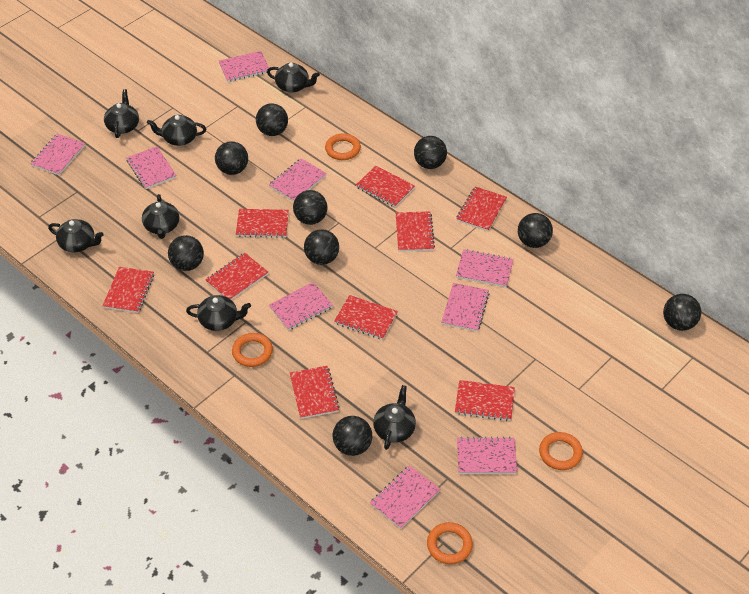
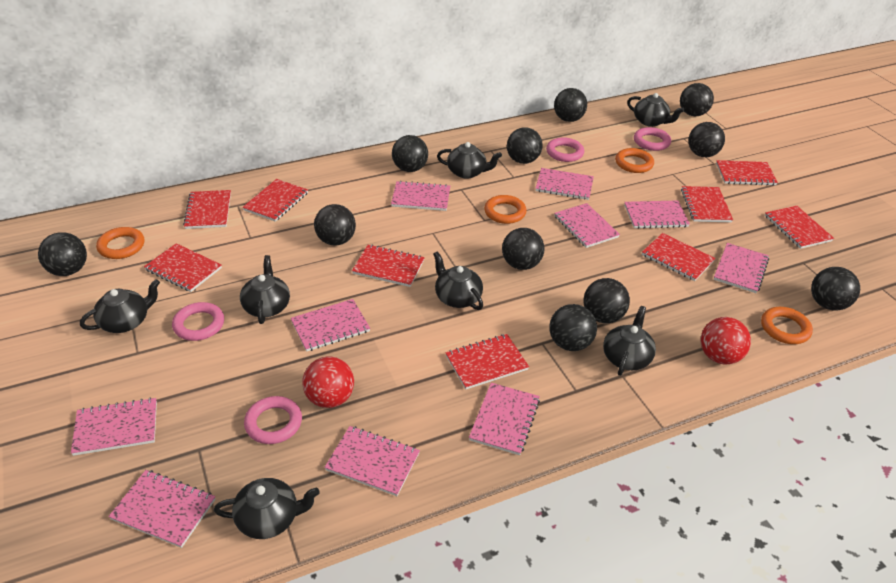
black ball: 9 -> 11
pink notebook: 9 -> 10
pink ring: 0 -> 4
red ball: 0 -> 2

